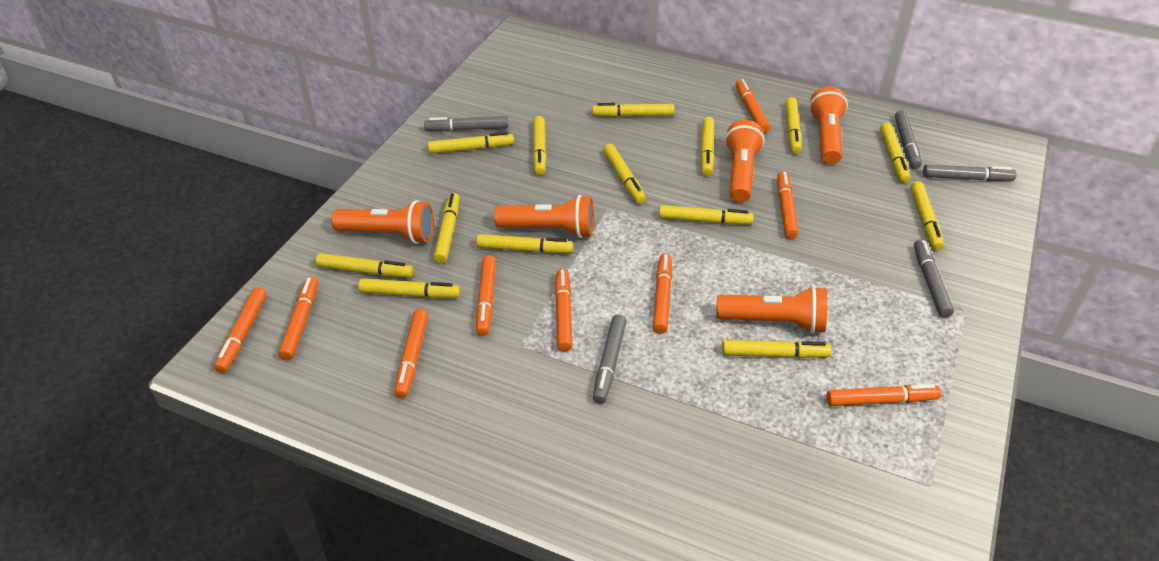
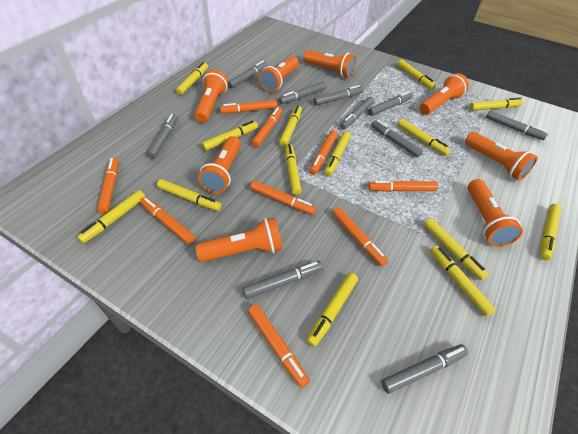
grey marker: 5 -> 10
orange flashlight: 5 -> 8

